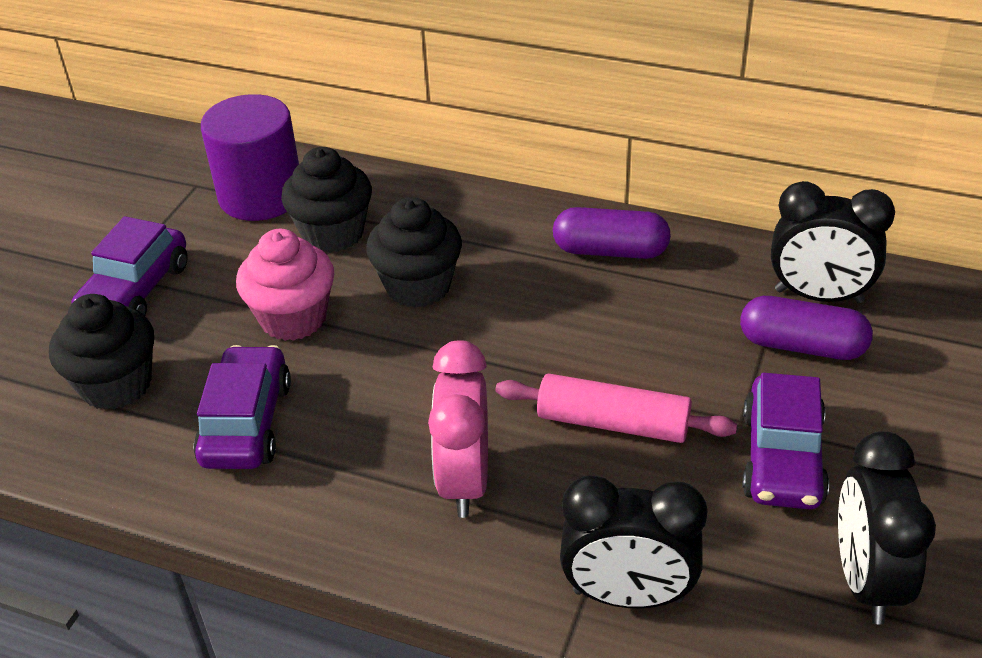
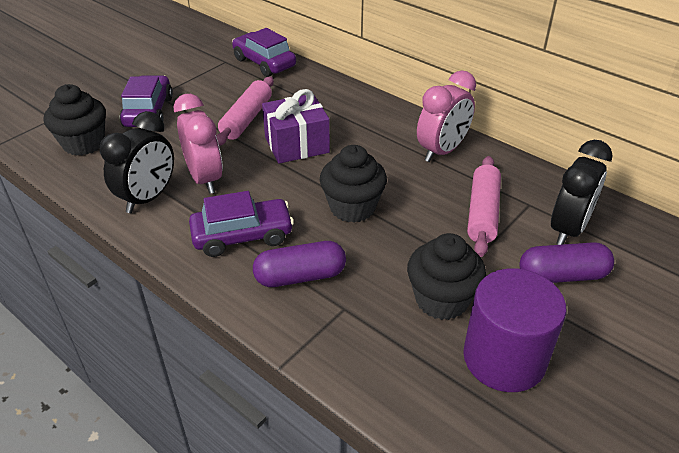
black clock: 3 -> 2
pink clock: 1 -> 2
pink cupcake: 1 -> 0
pink rolling pin: 1 -> 2
purple gift: 0 -> 1

